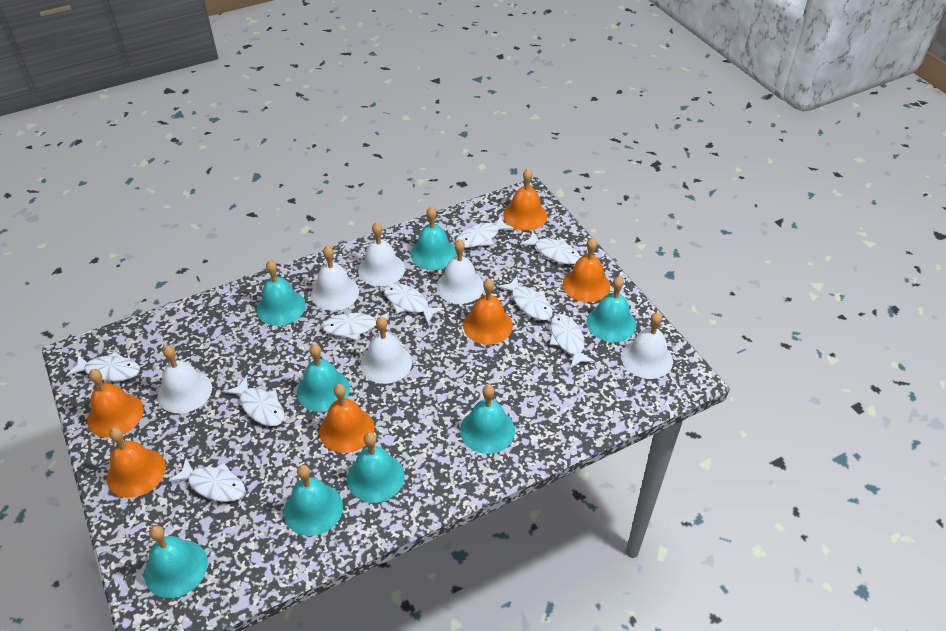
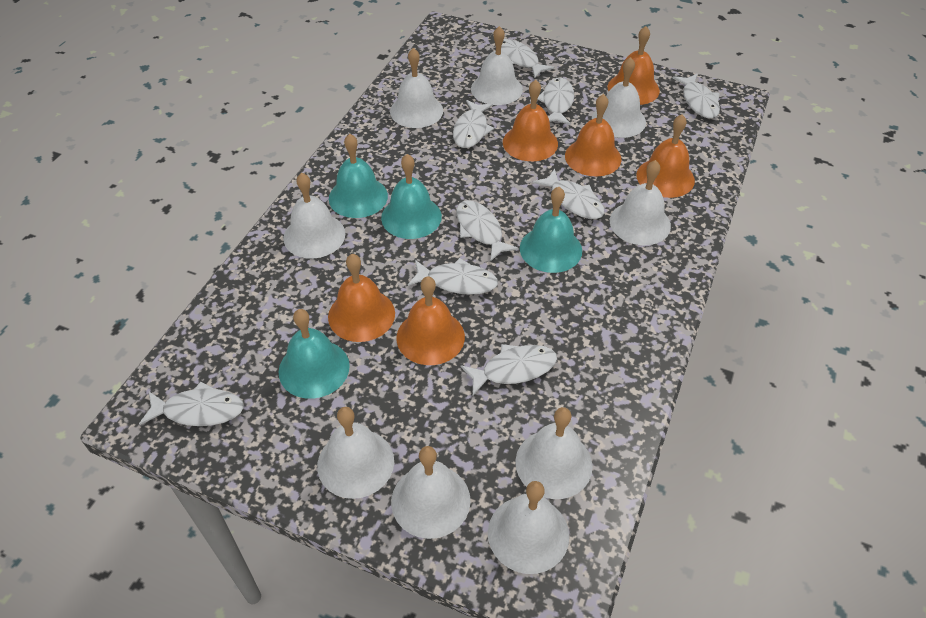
turquoise bell: 8 -> 4
white bell: 6 -> 9

